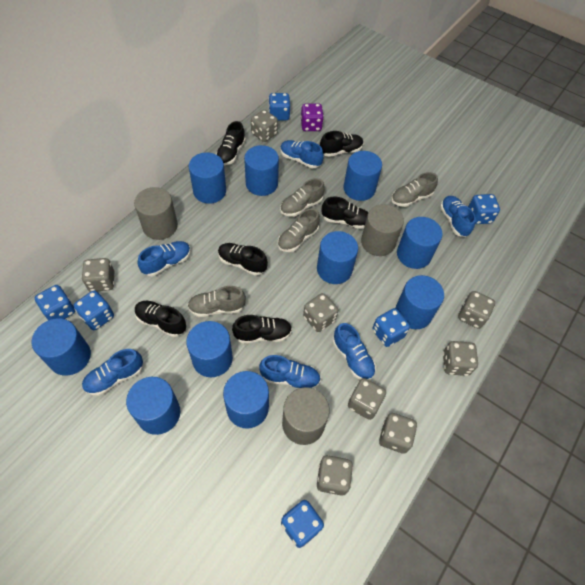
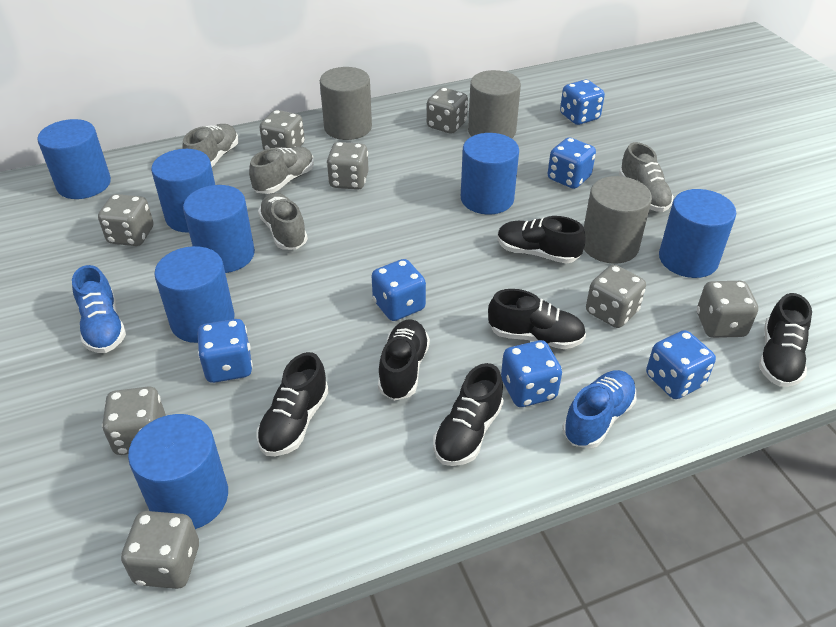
blue cylinder: 10 -> 7
blue shoe: 6 -> 2
purple dice: 1 -> 0

